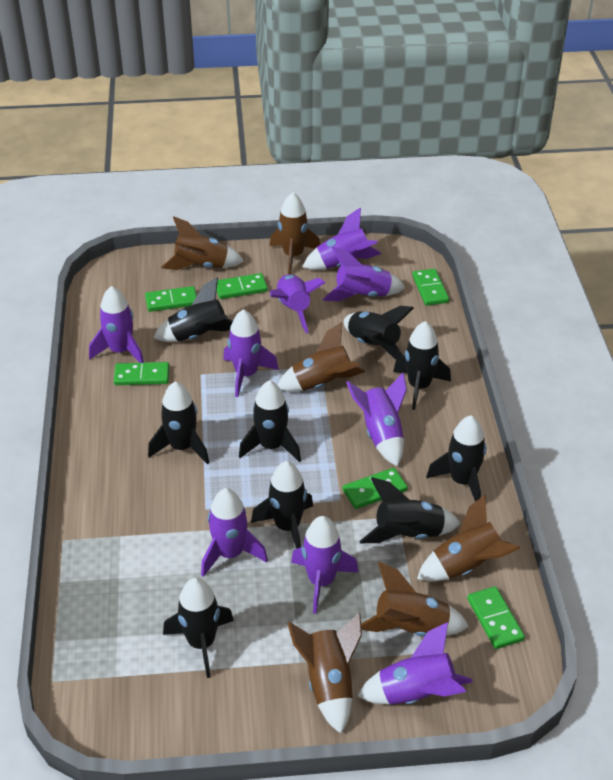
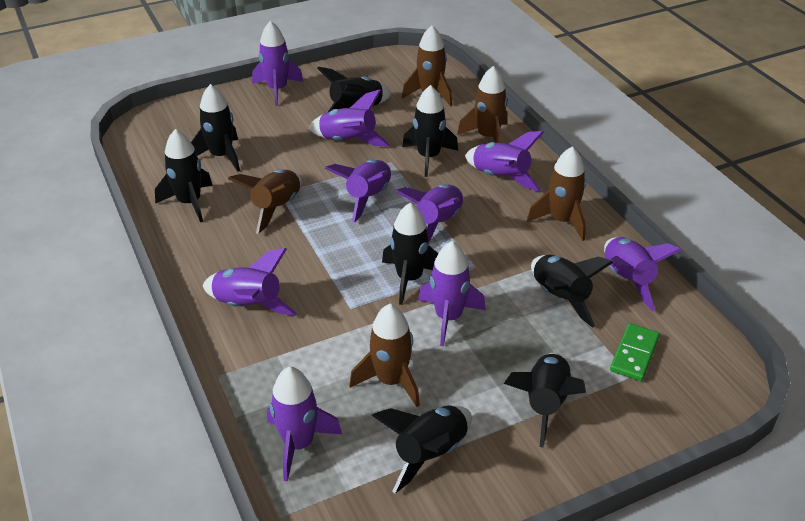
black rocket: 9 -> 8
brown rocket: 6 -> 5
green domino: 6 -> 1

